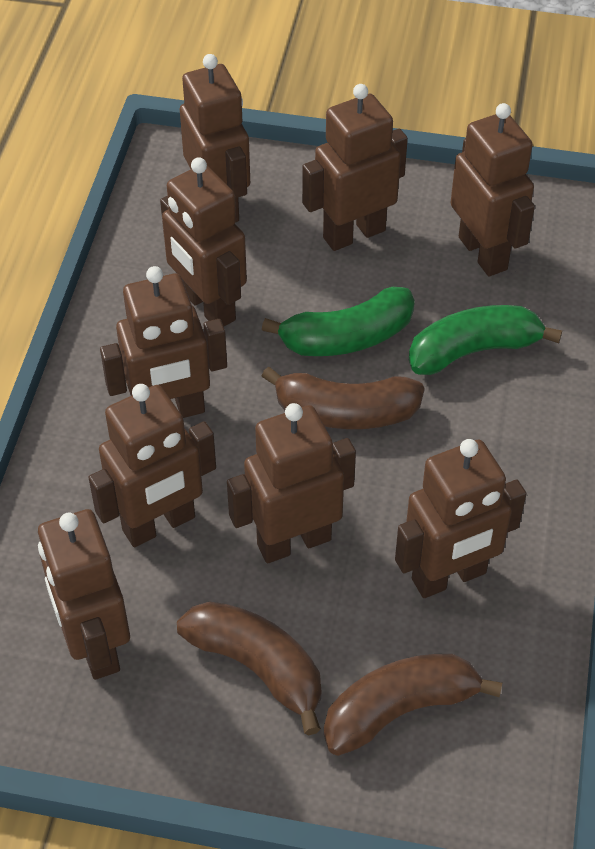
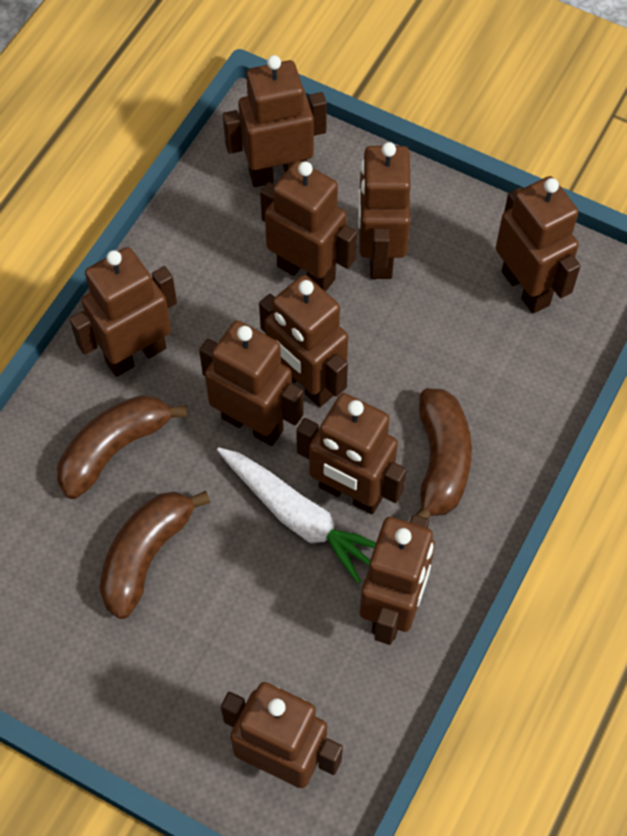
brown robot: 9 -> 10
green banana: 2 -> 0
white carrot: 0 -> 1

